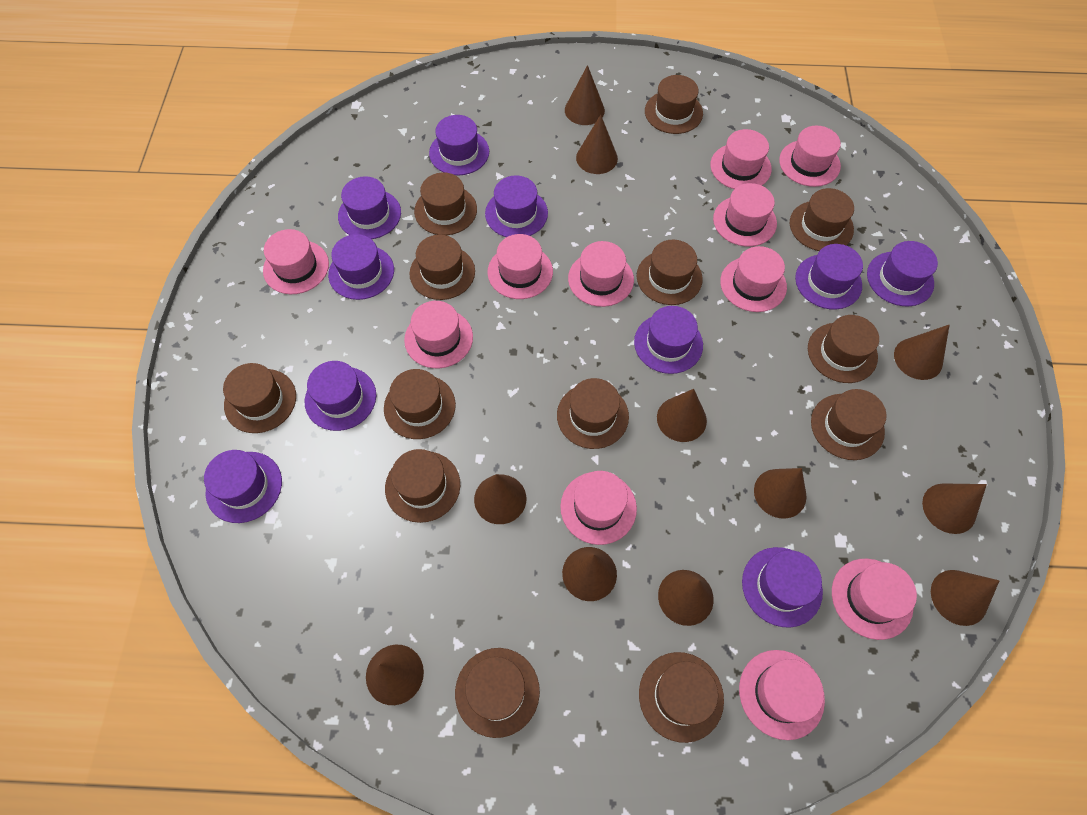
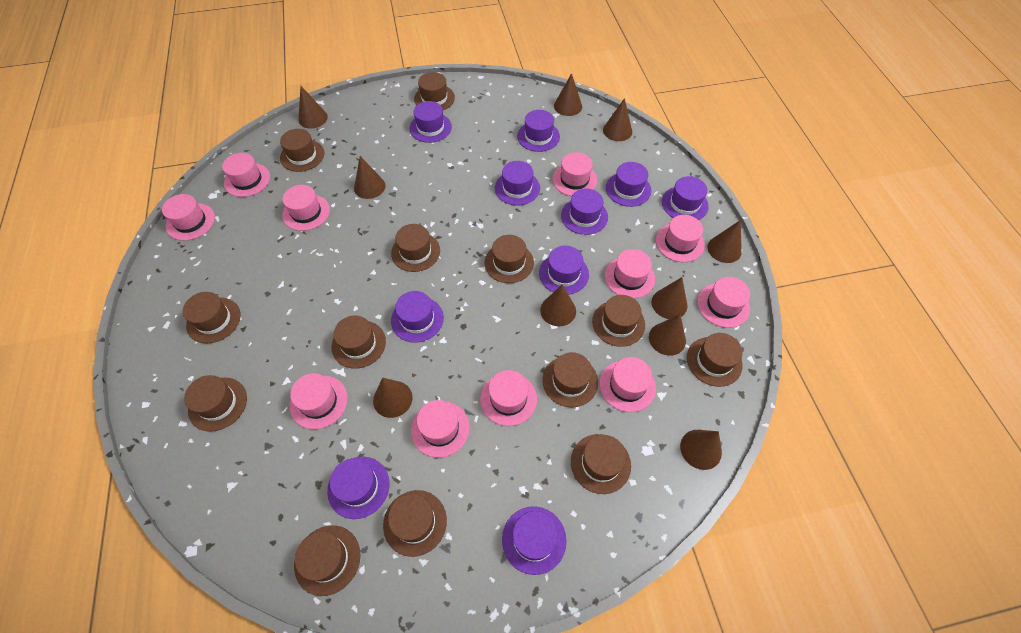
brown cone: 11 -> 10

